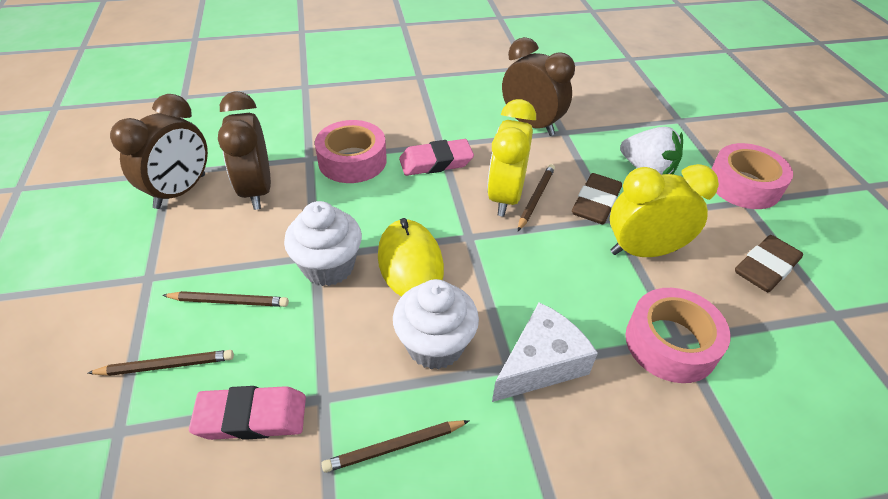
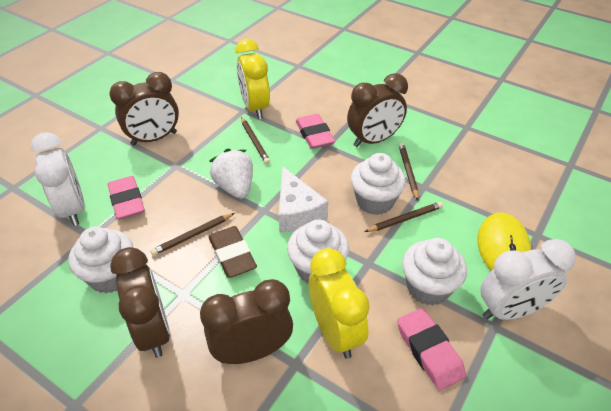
brown clock: 3 -> 4
brown eraser: 2 -> 1
pink eraser: 2 -> 3
pink tape: 3 -> 0
white clock: 0 -> 2
white cupcake: 2 -> 4

